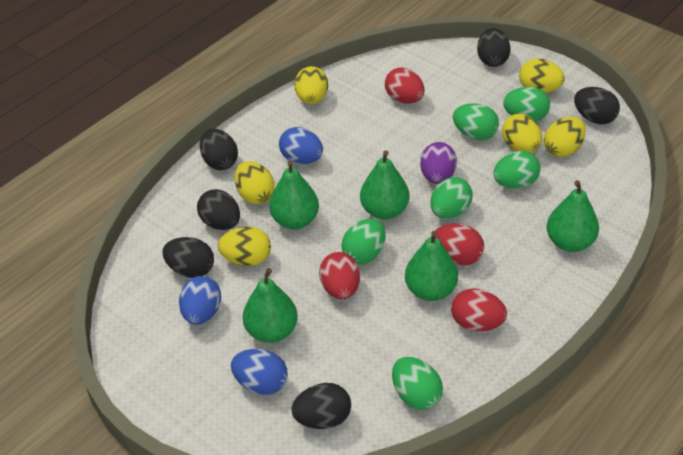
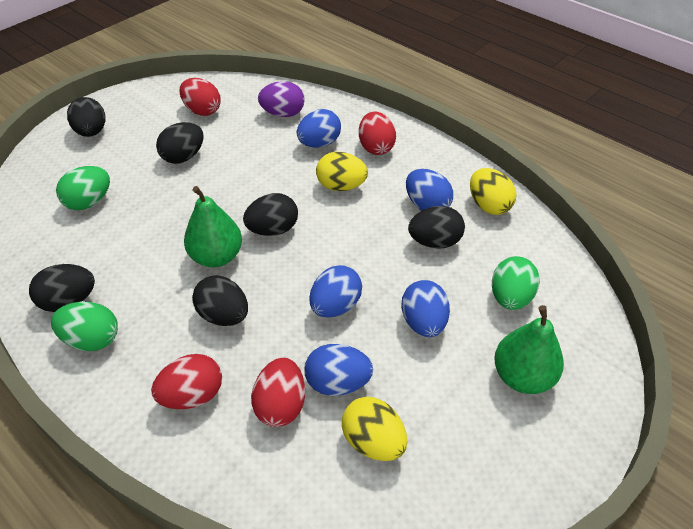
blue egg: 3 -> 5
green egg: 6 -> 3
green pear: 5 -> 2
yellow egg: 6 -> 3

